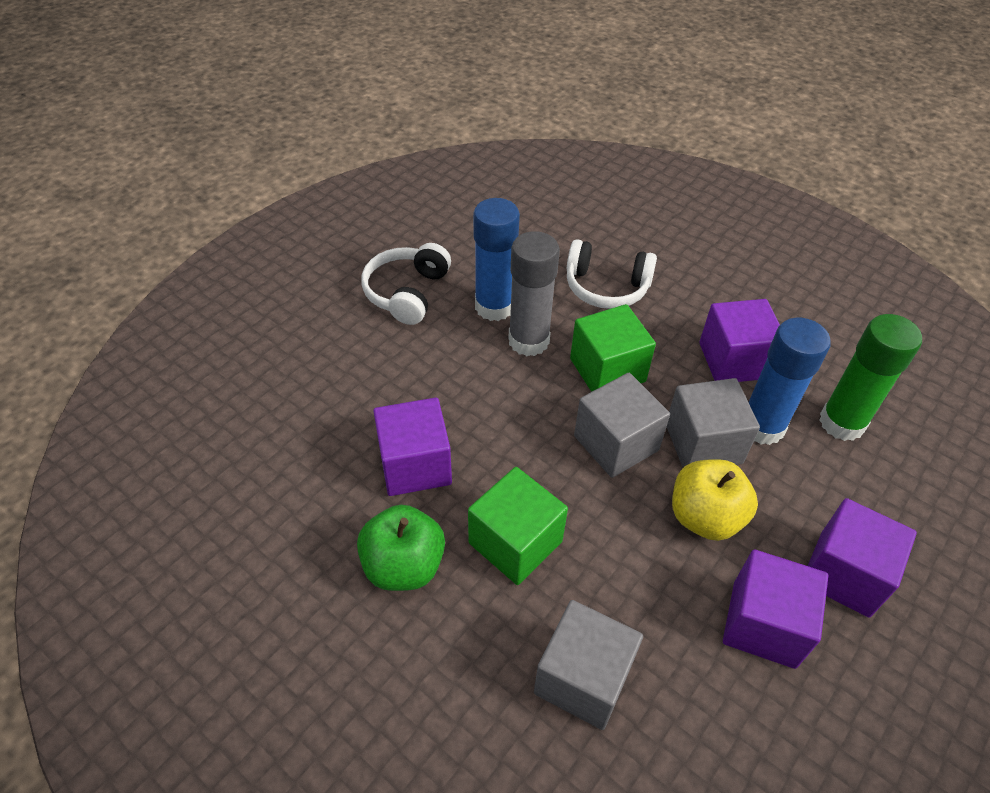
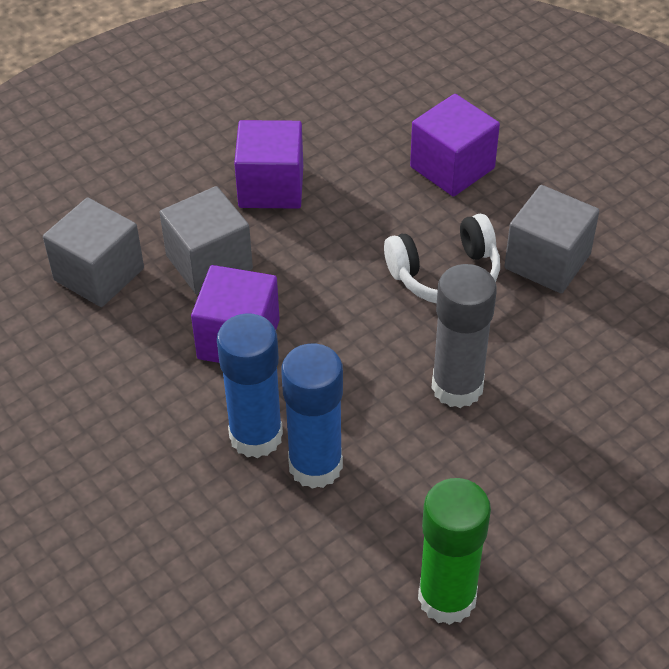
green apple: 1 -> 0
green cube: 2 -> 0
purple cube: 4 -> 3
white headphones: 2 -> 1
yellow apple: 1 -> 0

